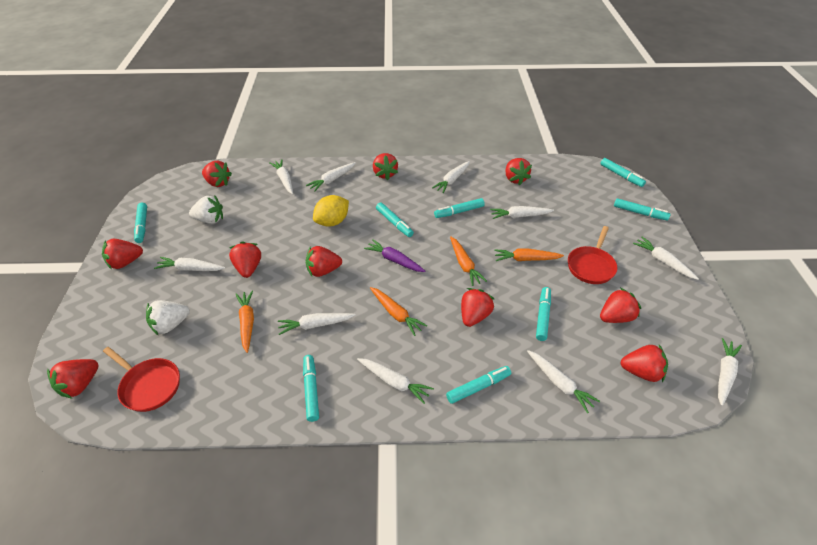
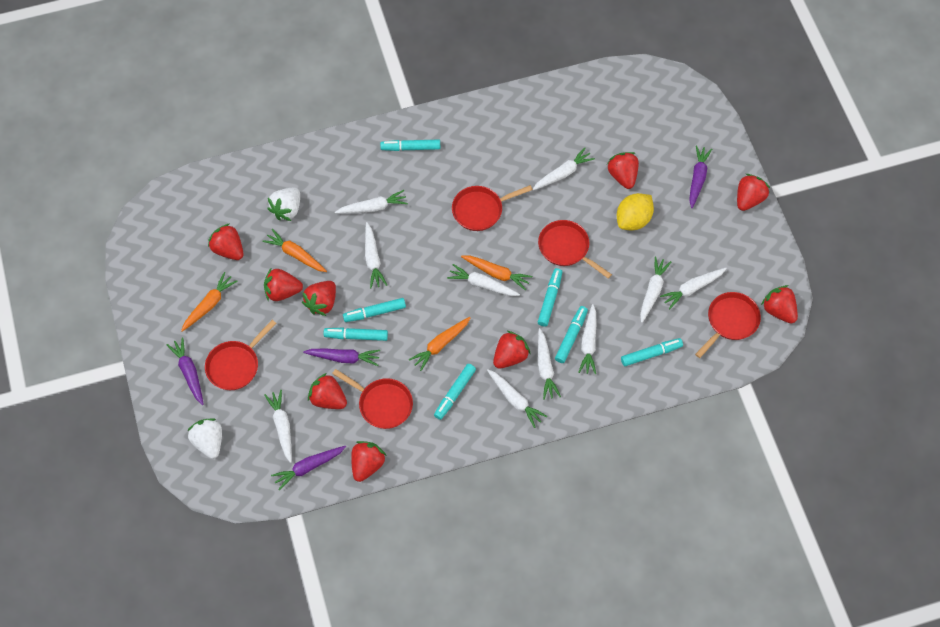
purple carrot: 1 -> 4
red pan: 2 -> 5
red strawberry: 10 -> 9
turquoise marker: 8 -> 7

